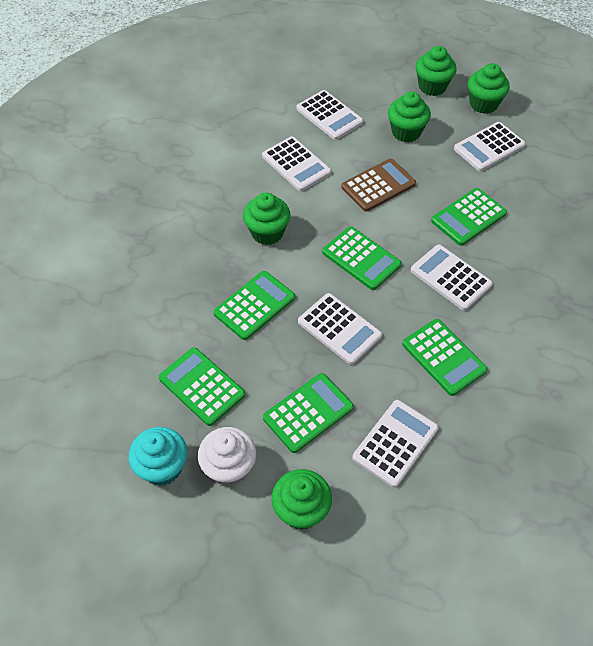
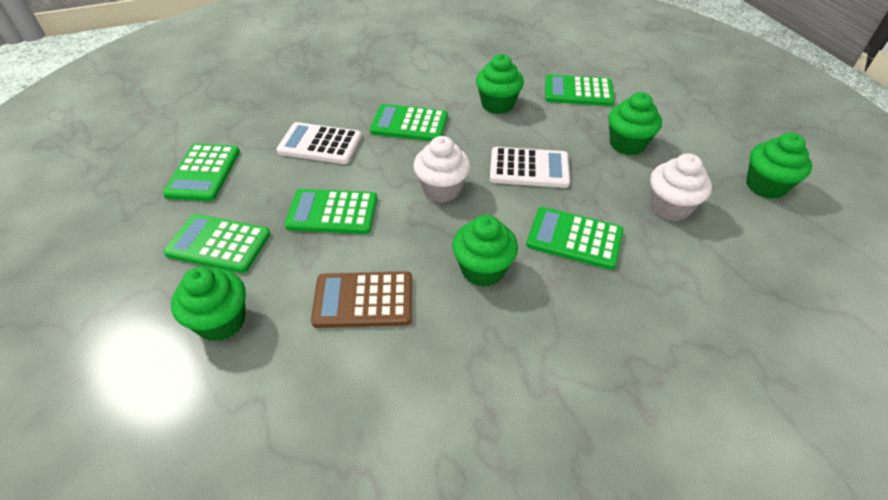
turquoise cupcake: 1 -> 0
white calculator: 6 -> 2
white cupcake: 1 -> 2

